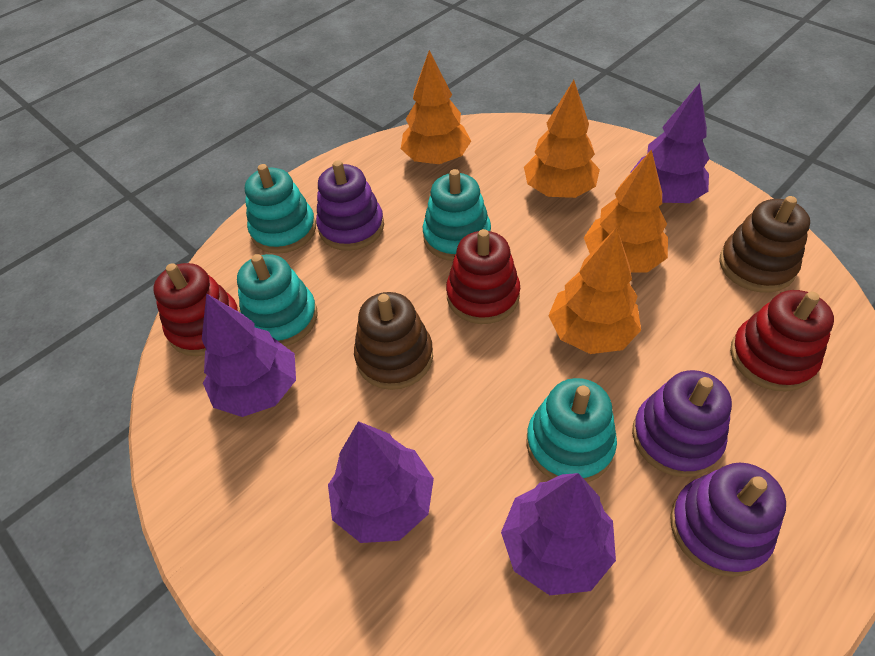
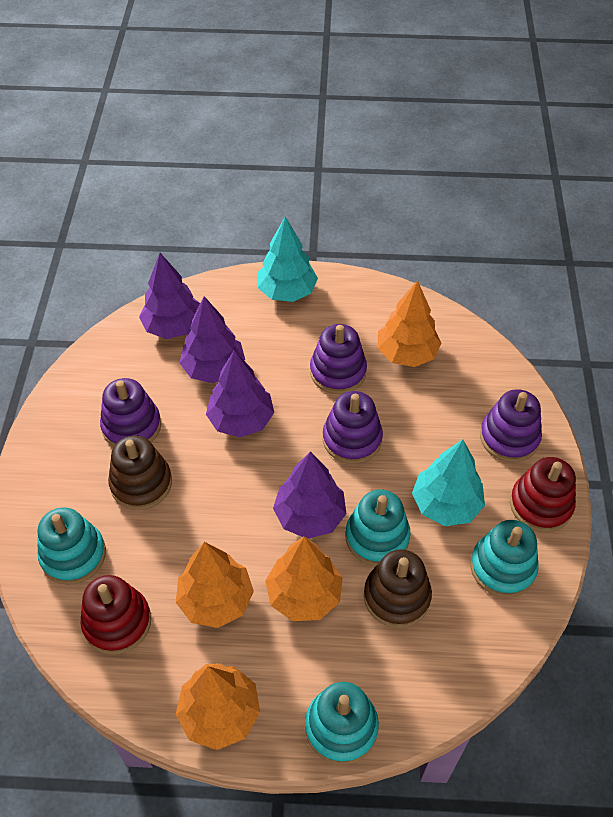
purple stacking toy: 3 -> 4
red stacking toy: 3 -> 2
turquoise tree: 0 -> 2

